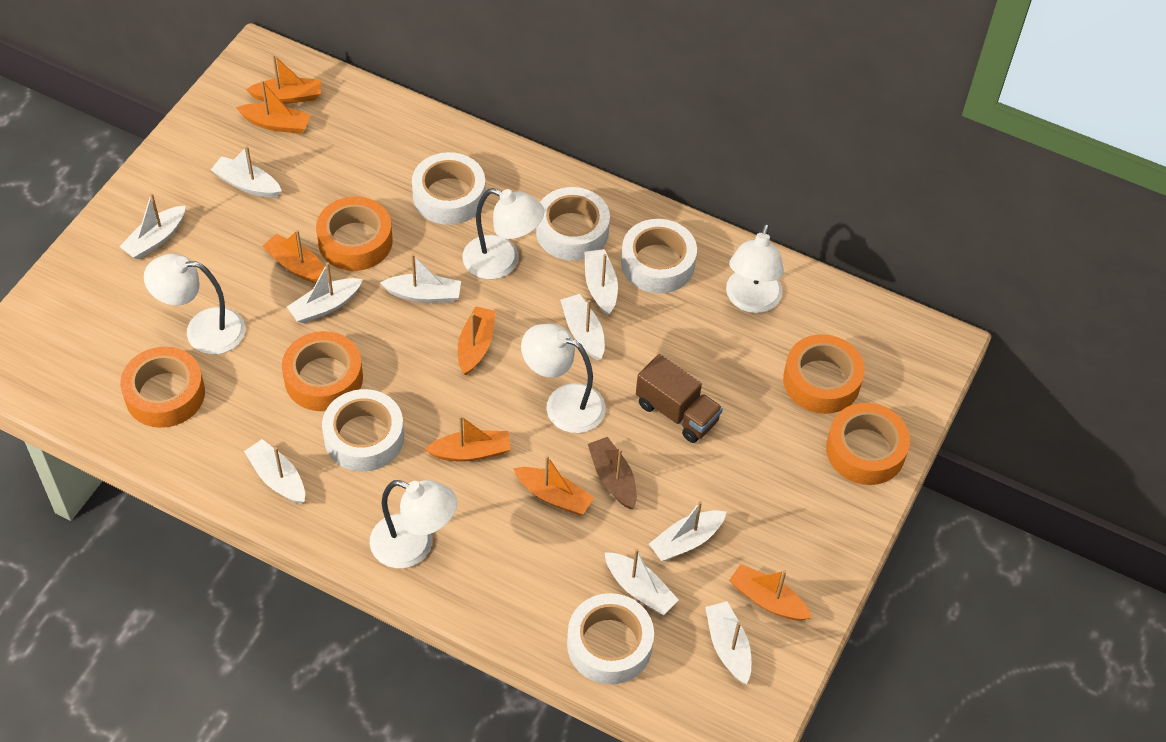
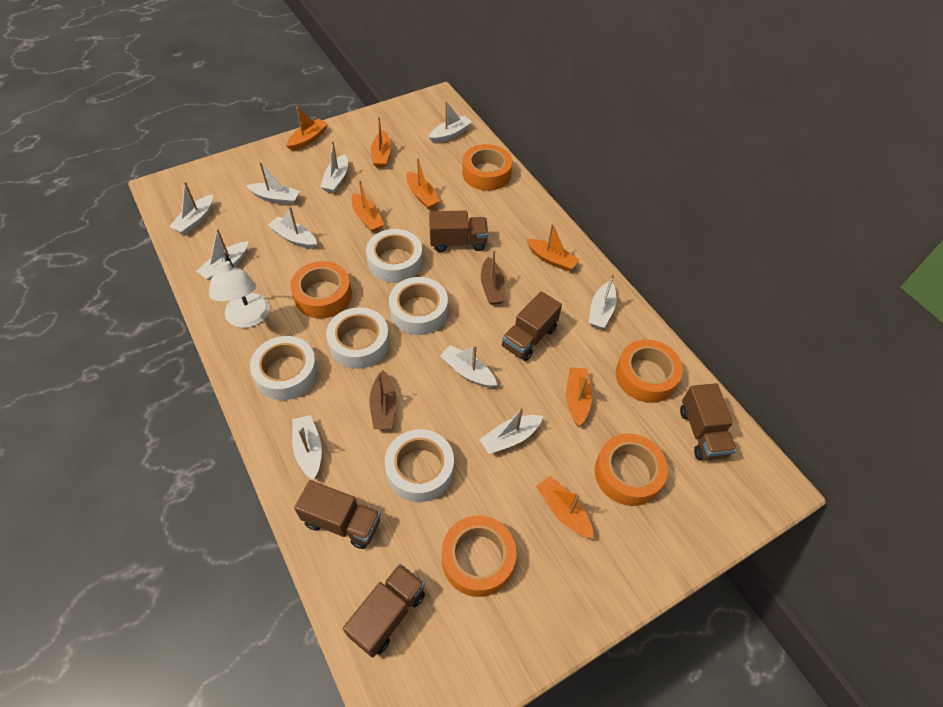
brown boat: 1 -> 2
brown truck: 1 -> 5
white lamp: 5 -> 1

